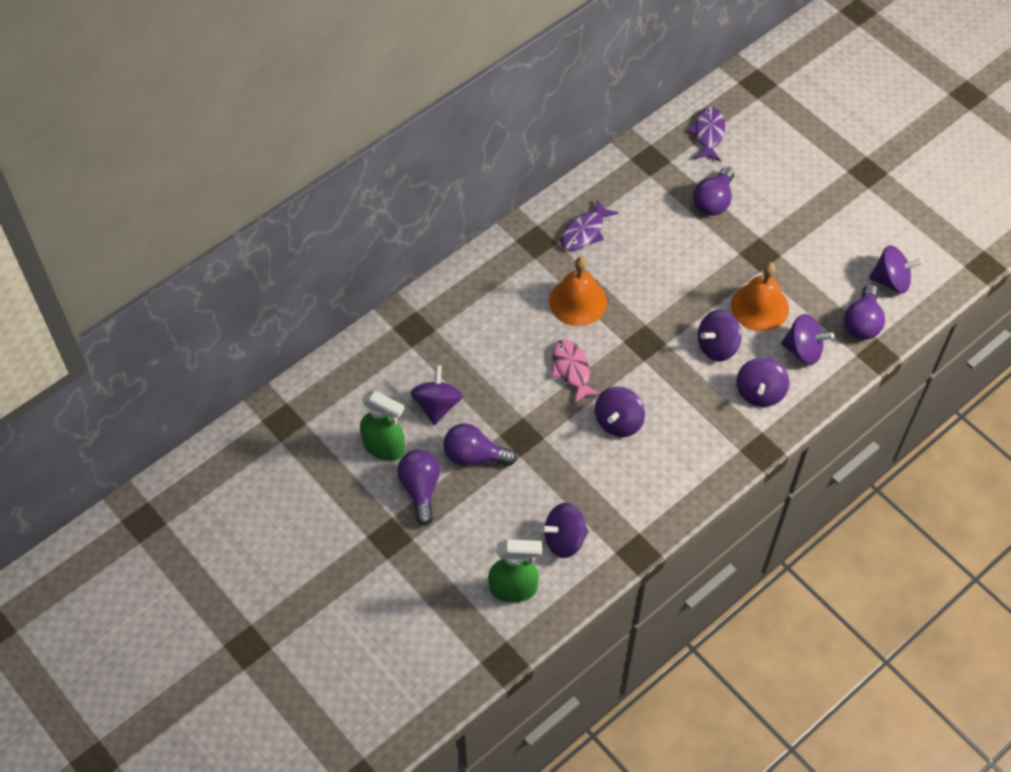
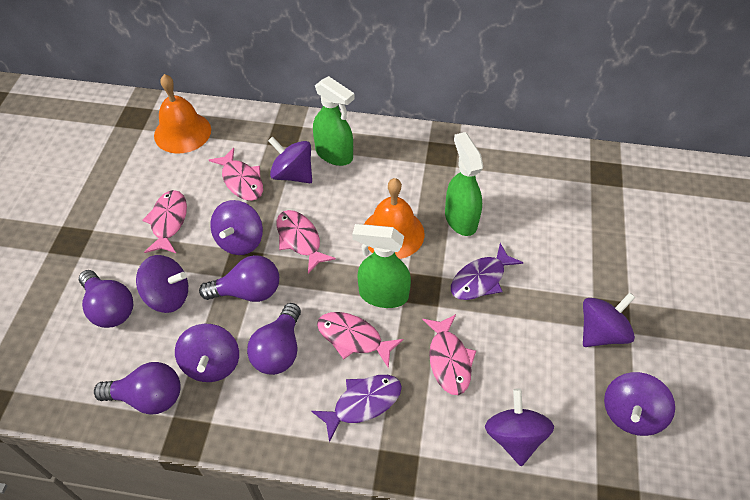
green spray bottle: 2 -> 3
pink fish: 1 -> 5

